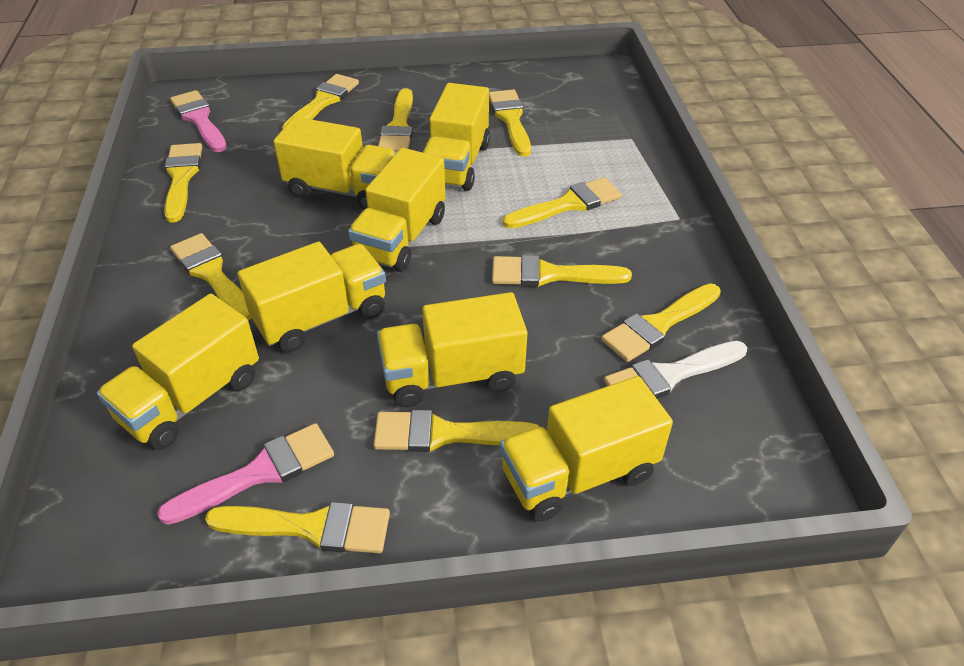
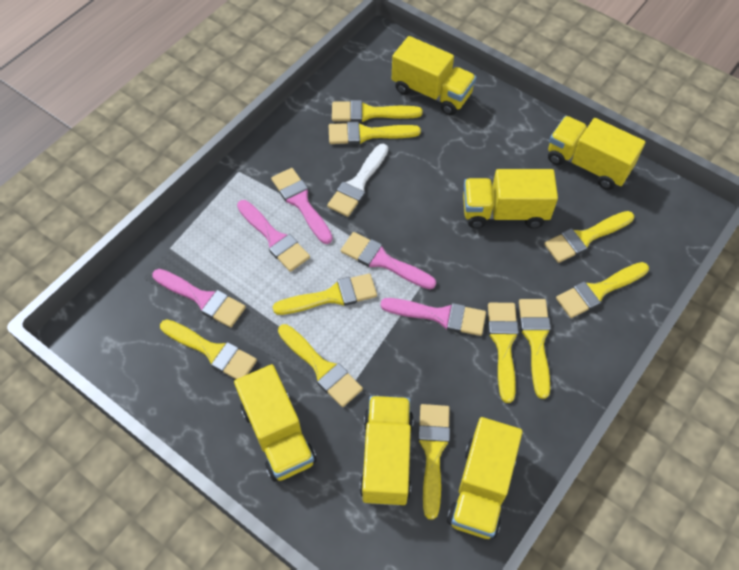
pink brush: 2 -> 5
yellow truck: 7 -> 6

